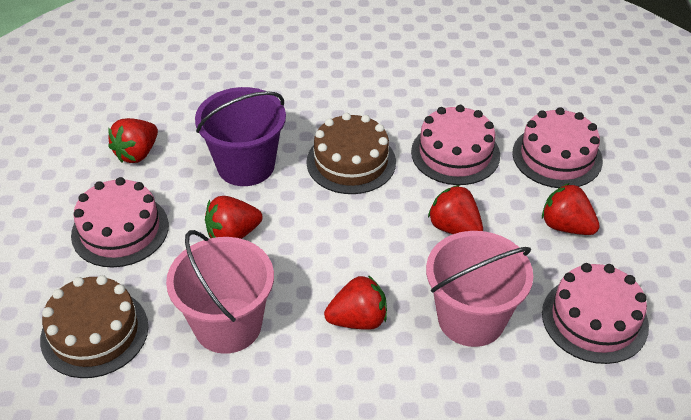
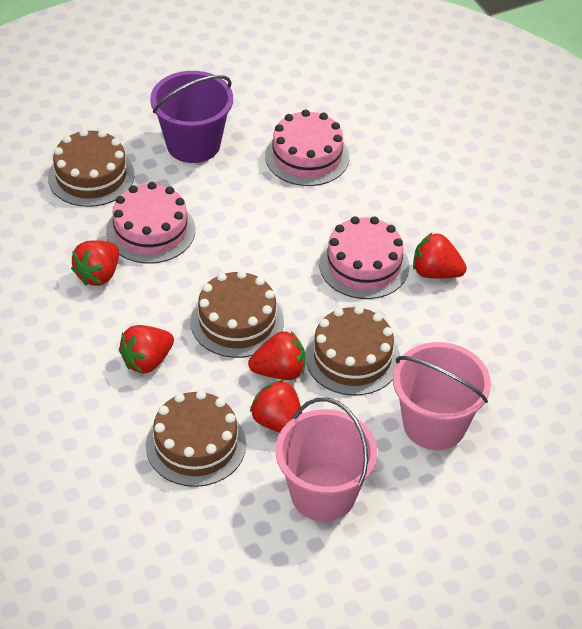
brown cake: 2 -> 4
pink cake: 4 -> 3

